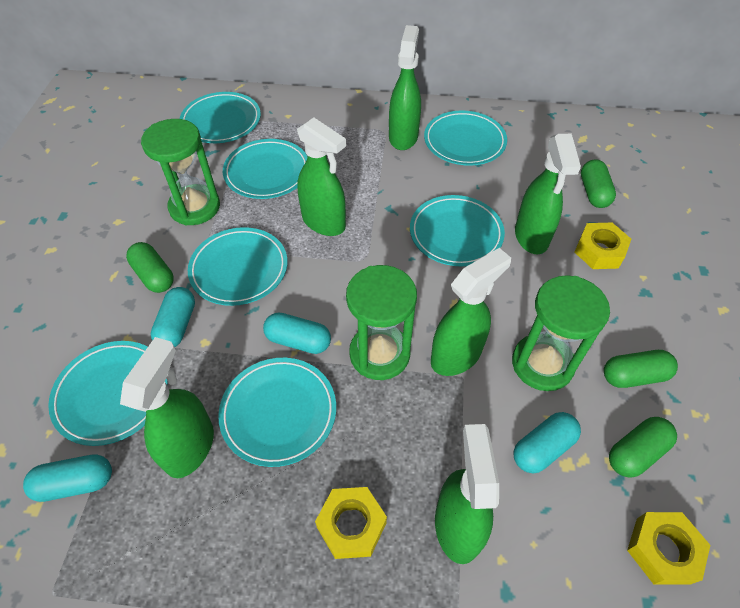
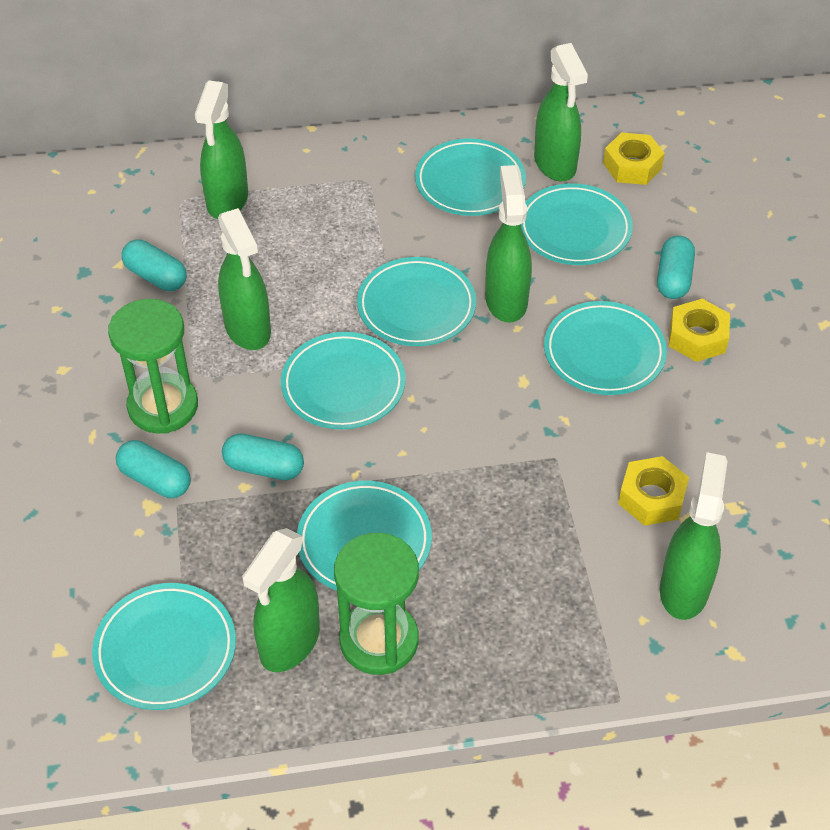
green capsule: 4 -> 0
green hourglass: 3 -> 2

